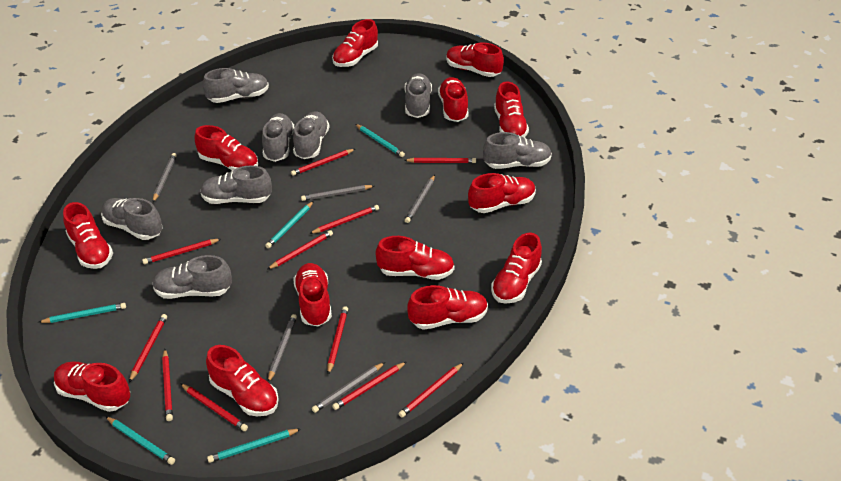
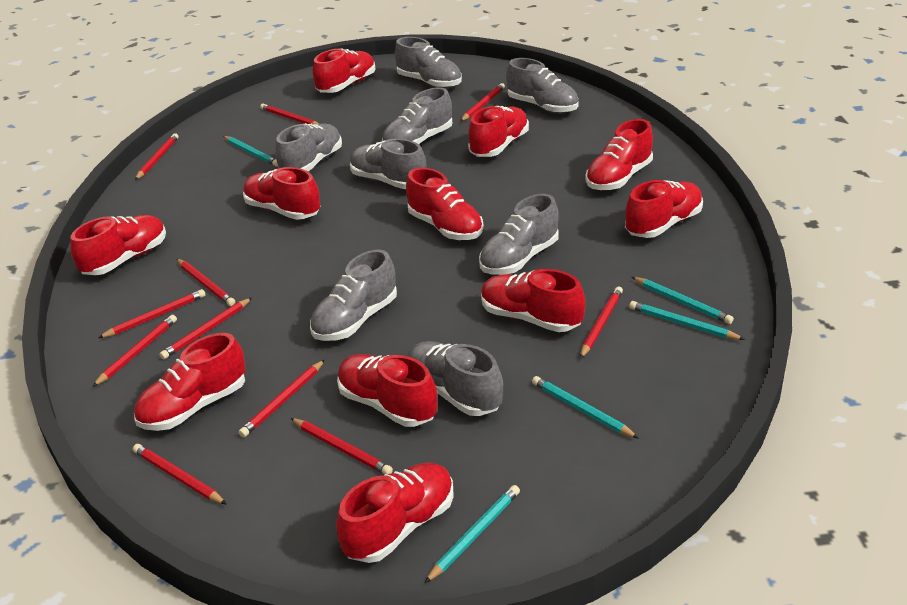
grey pencil: 5 -> 0
red shoe: 13 -> 11

